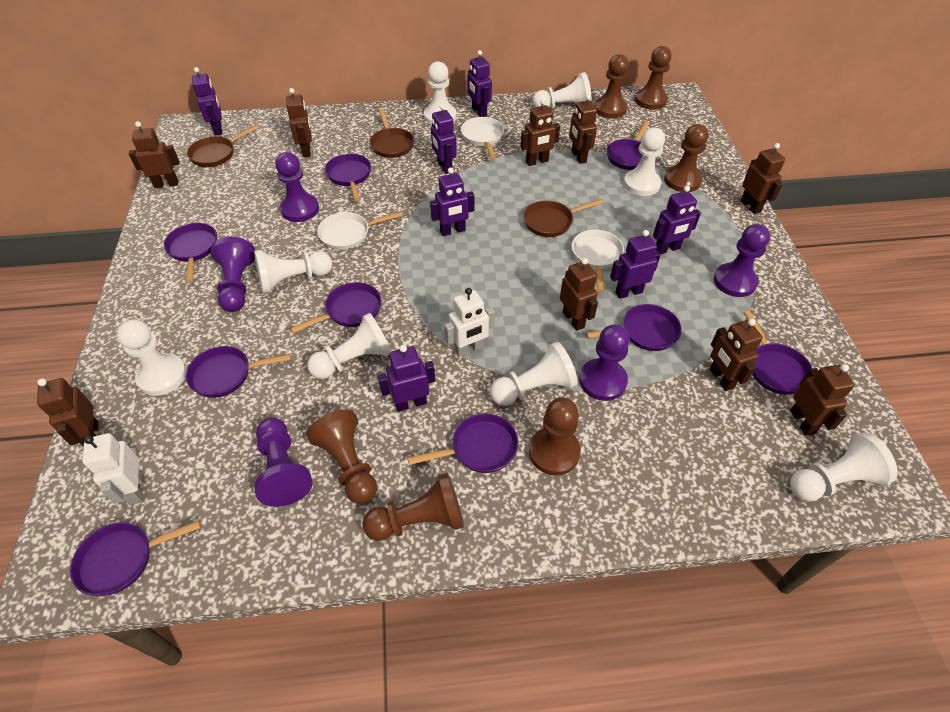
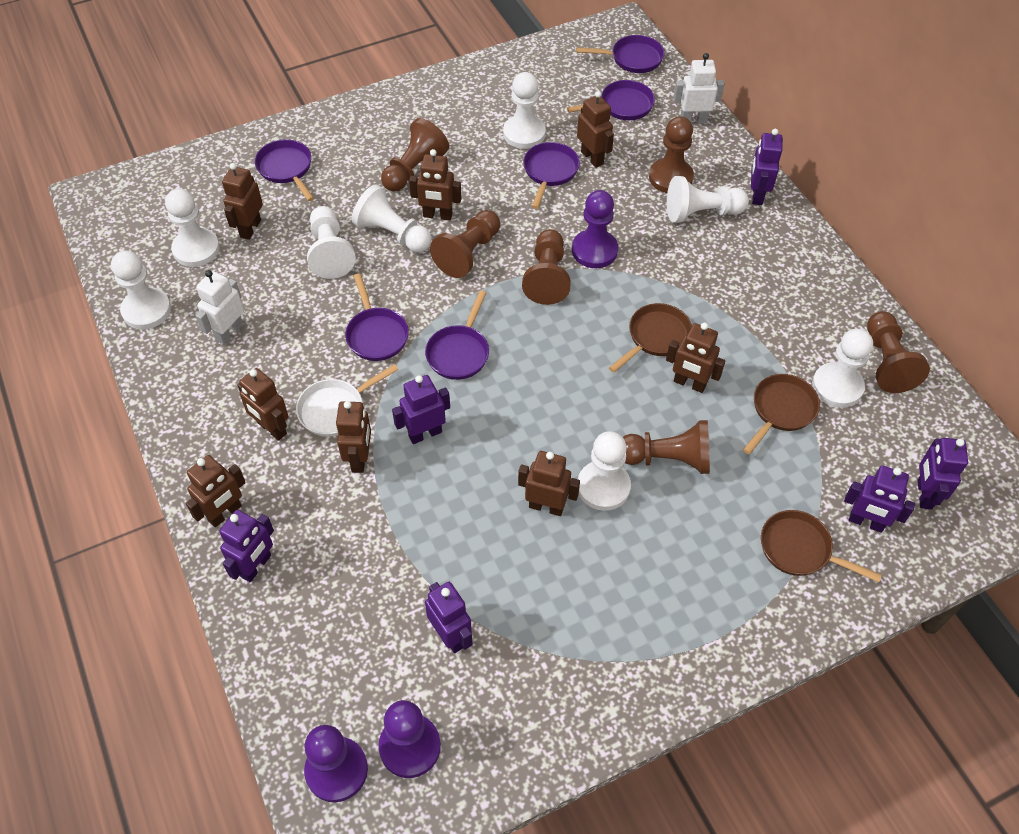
brown robot: 9 -> 8
purple pan: 9 -> 6
purple pawn: 5 -> 3
purple robot: 7 -> 6
white pan: 3 -> 1

